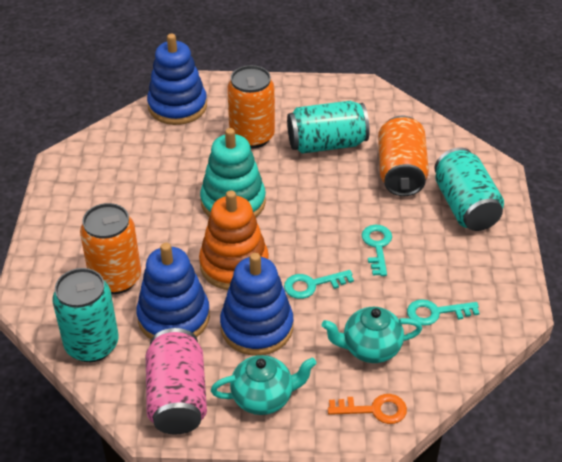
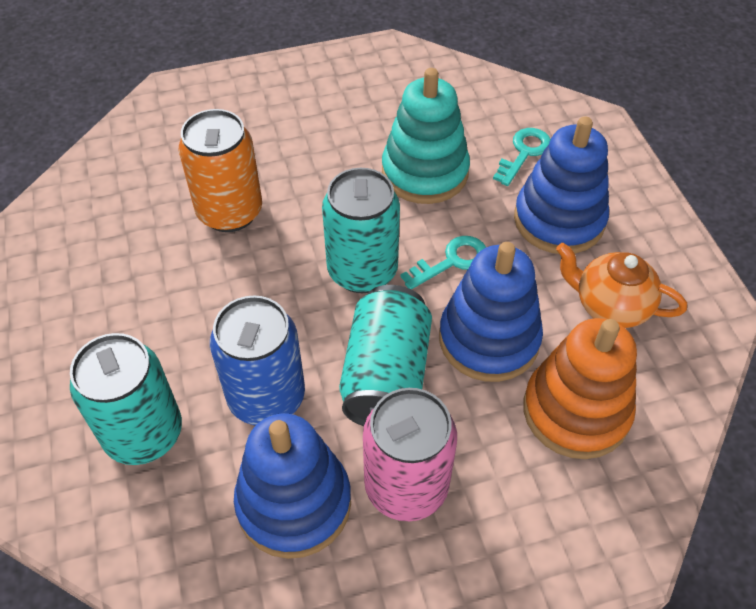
blue can: 0 -> 1
orange can: 3 -> 1
orange key: 1 -> 0
orange teapot: 0 -> 1
turquoise key: 3 -> 2
turquoise teapot: 2 -> 0

